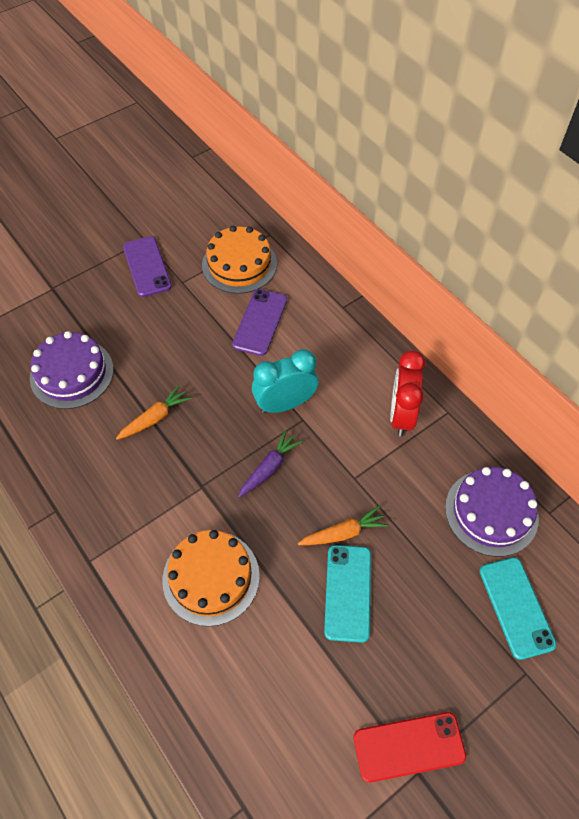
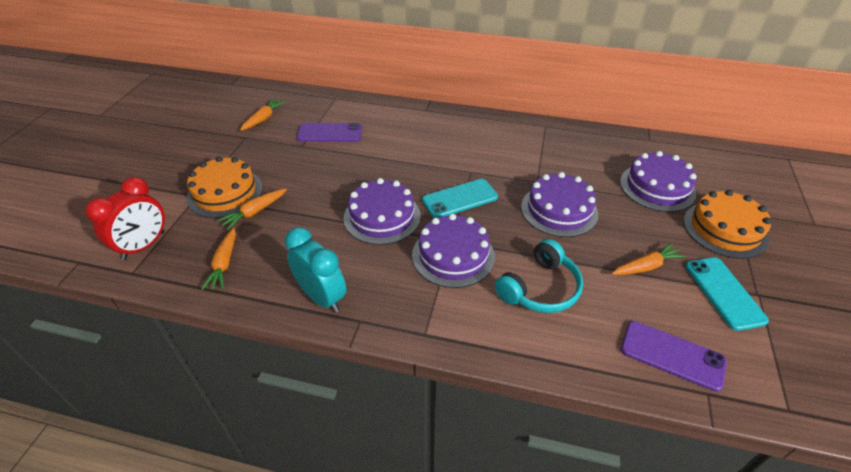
orange carrot: 2 -> 4
purple cake: 2 -> 4
purple carrot: 1 -> 0
red phone: 1 -> 0
turquoise headphones: 0 -> 1

